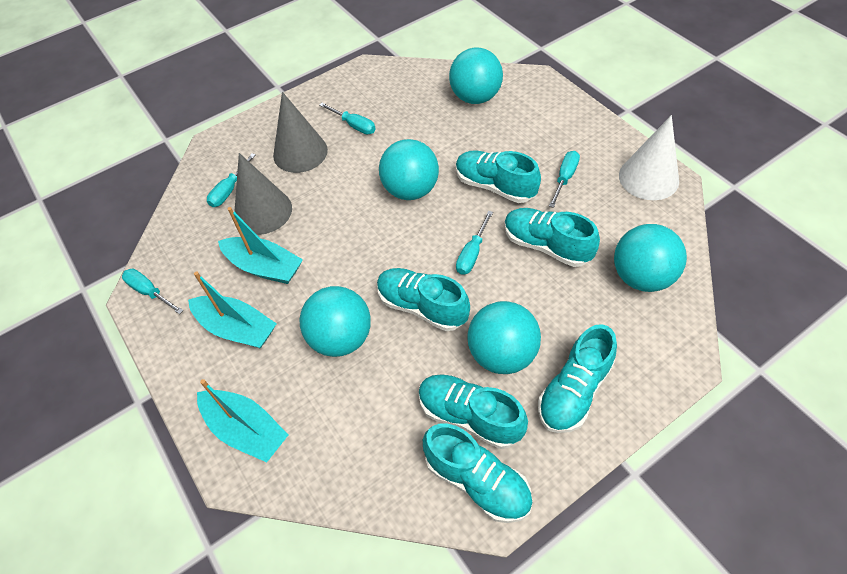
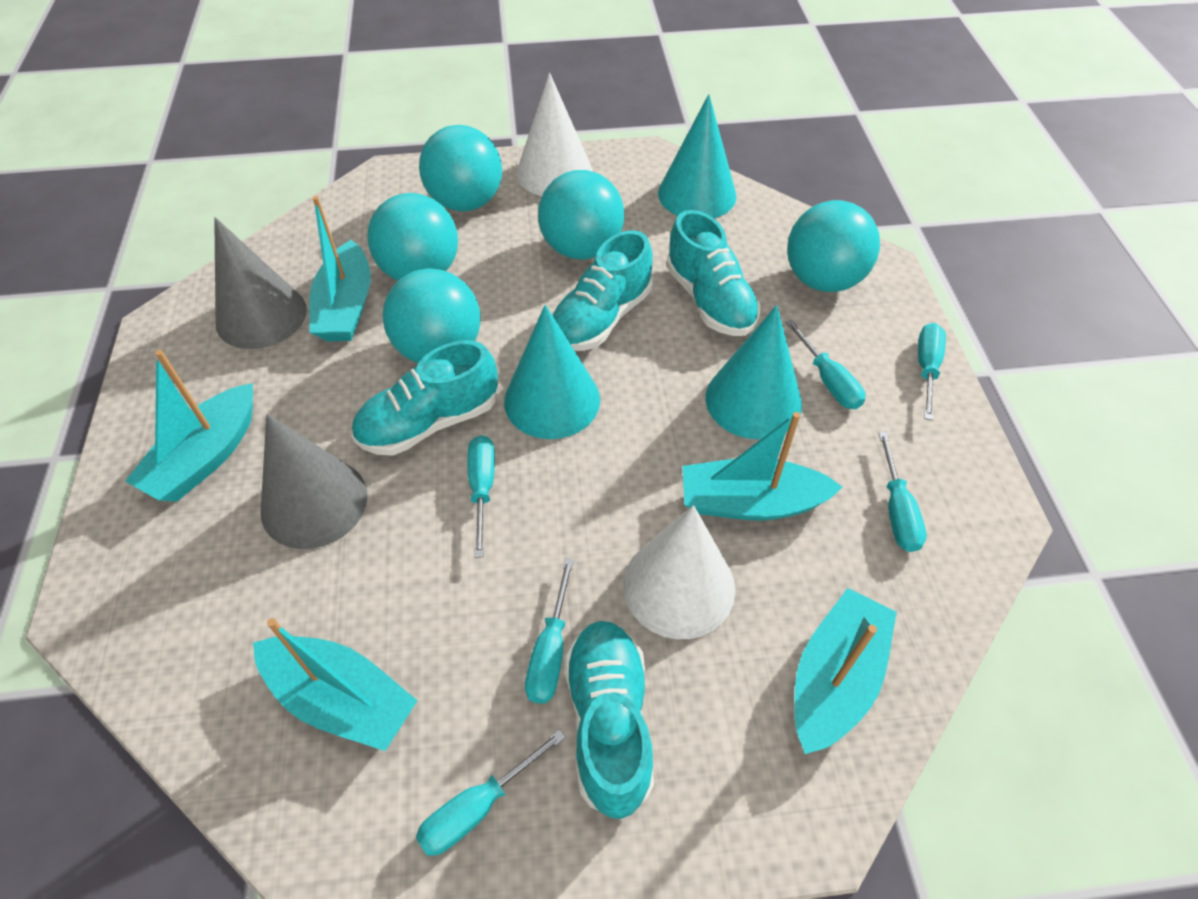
turquoise boat: 3 -> 5
turquoise cone: 0 -> 3
turquoise screwdriver: 5 -> 6
turquoise shoe: 6 -> 4
white cone: 1 -> 2

